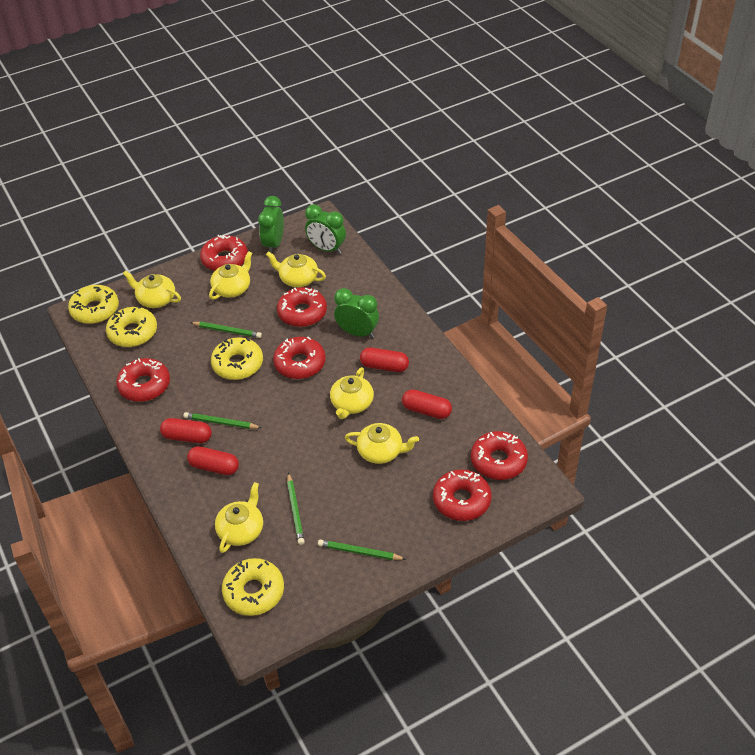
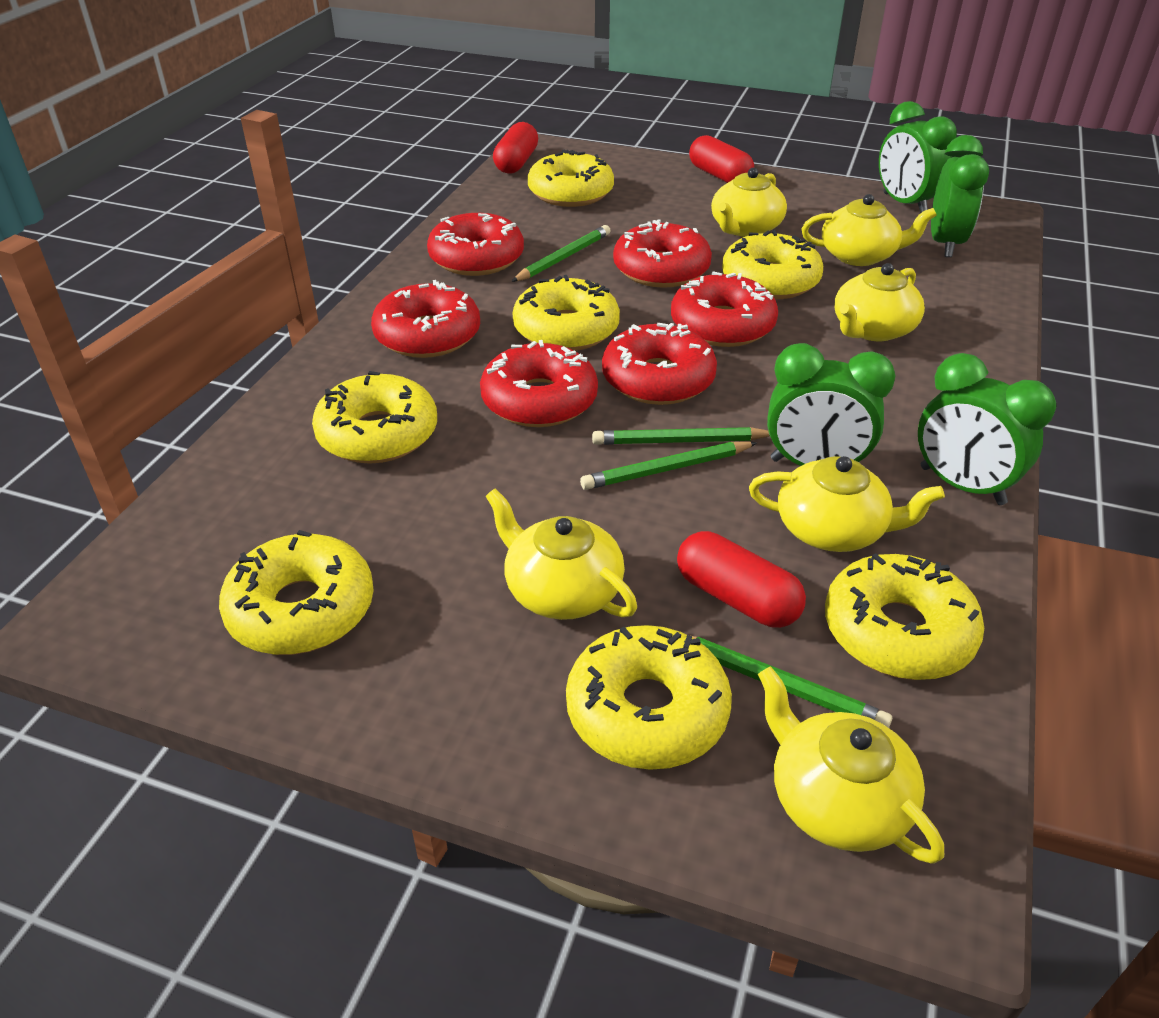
green clock: 3 -> 4
red capsule: 4 -> 3
yellow donut: 4 -> 7

